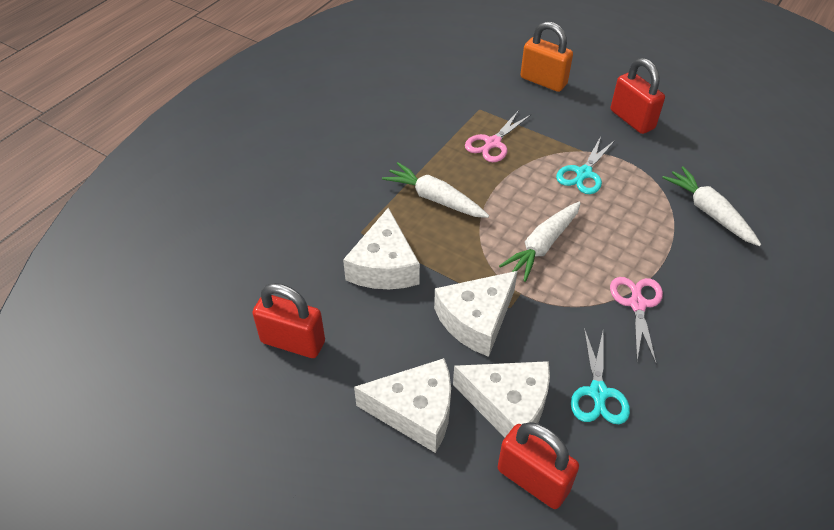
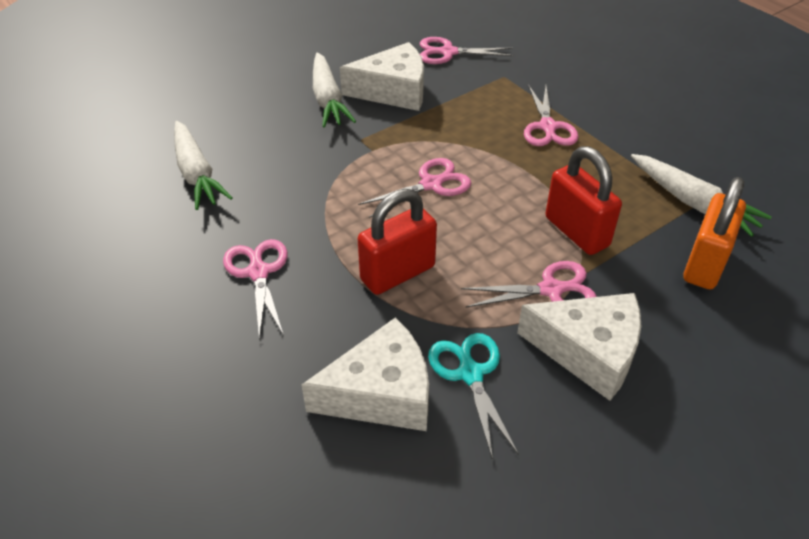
pink scissors: 2 -> 5
red padlock: 3 -> 2
turquoise scissors: 2 -> 1
white cheese: 4 -> 3

